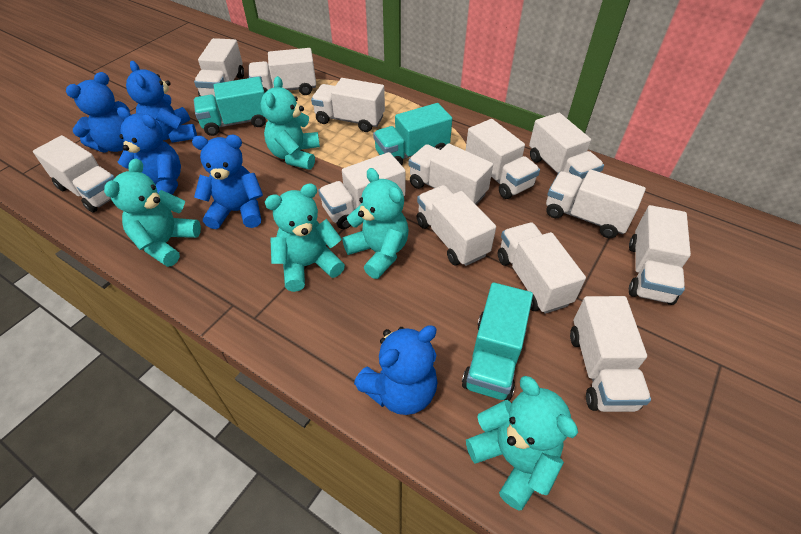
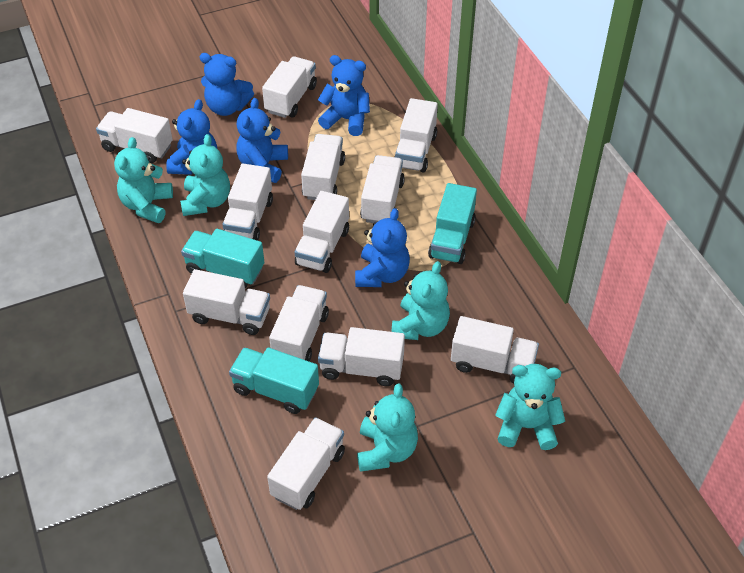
white truck: 13 -> 12

